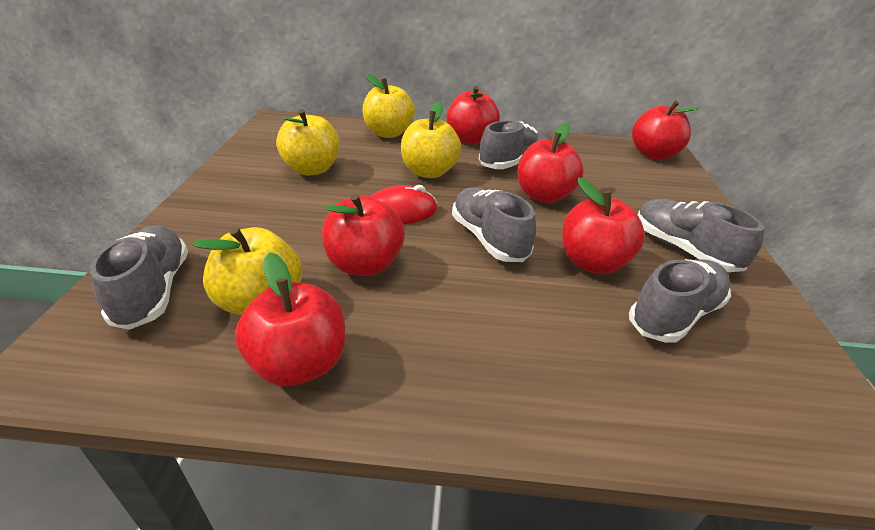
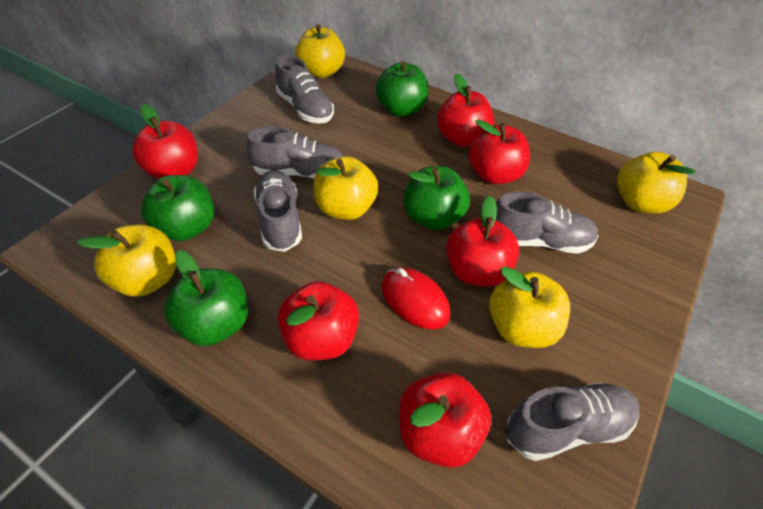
green apple: 0 -> 4
yellow apple: 4 -> 5

